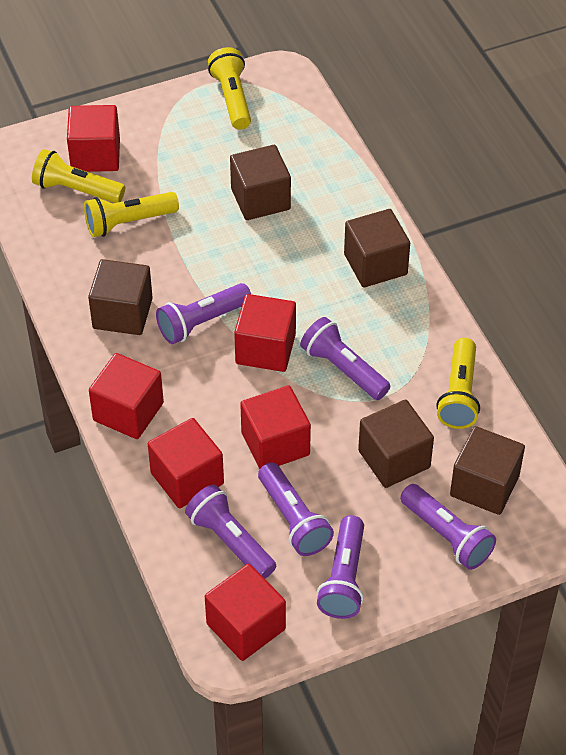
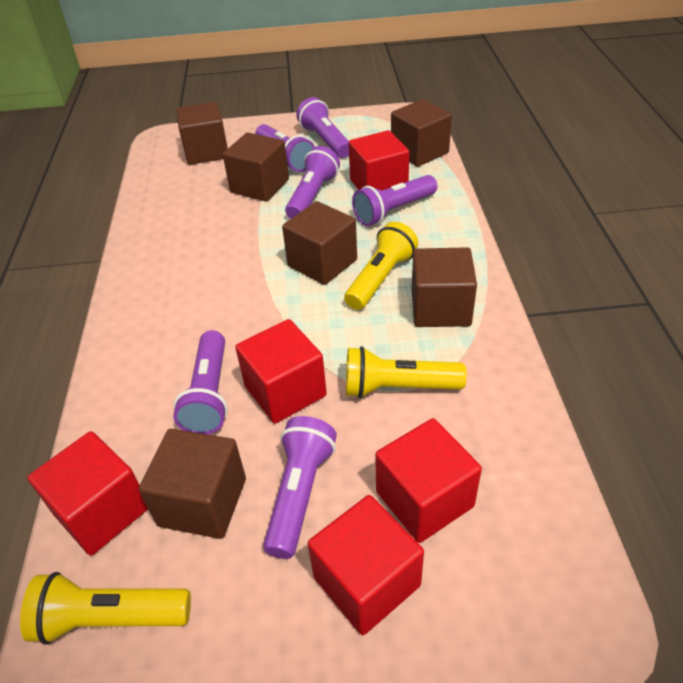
brown cube: 5 -> 6
red cube: 6 -> 5
yellow flashlight: 4 -> 3

